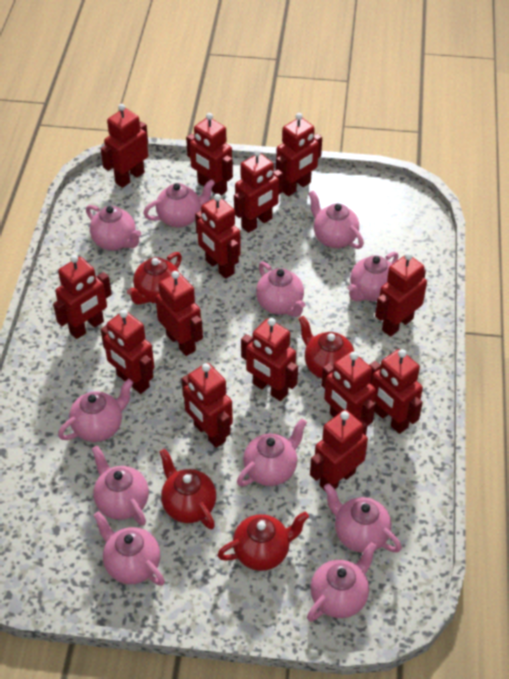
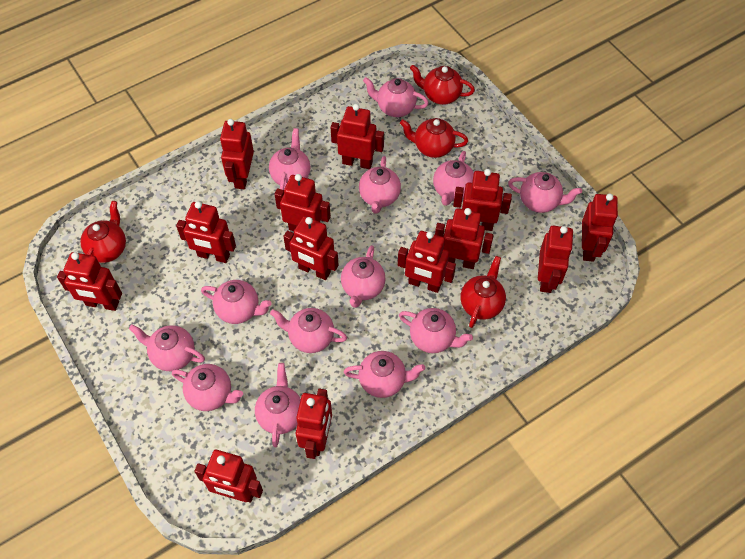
pink teapot: 11 -> 13
red robot: 14 -> 13

